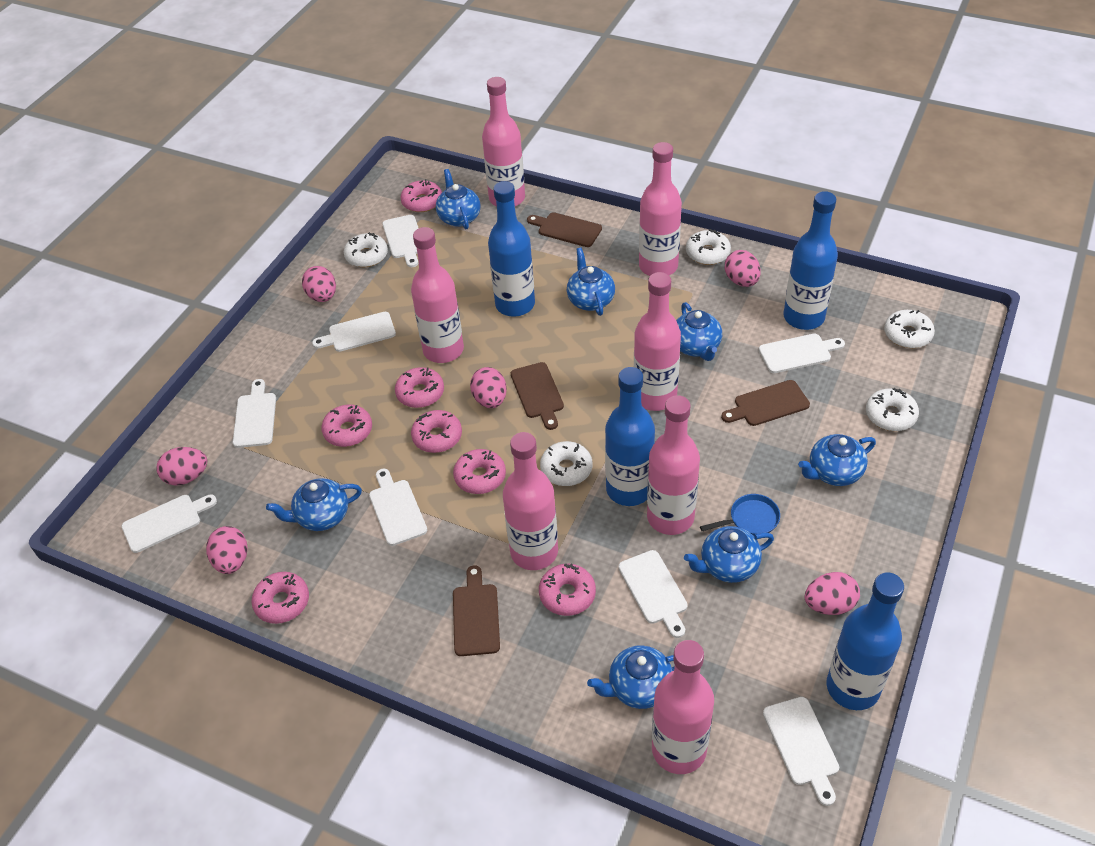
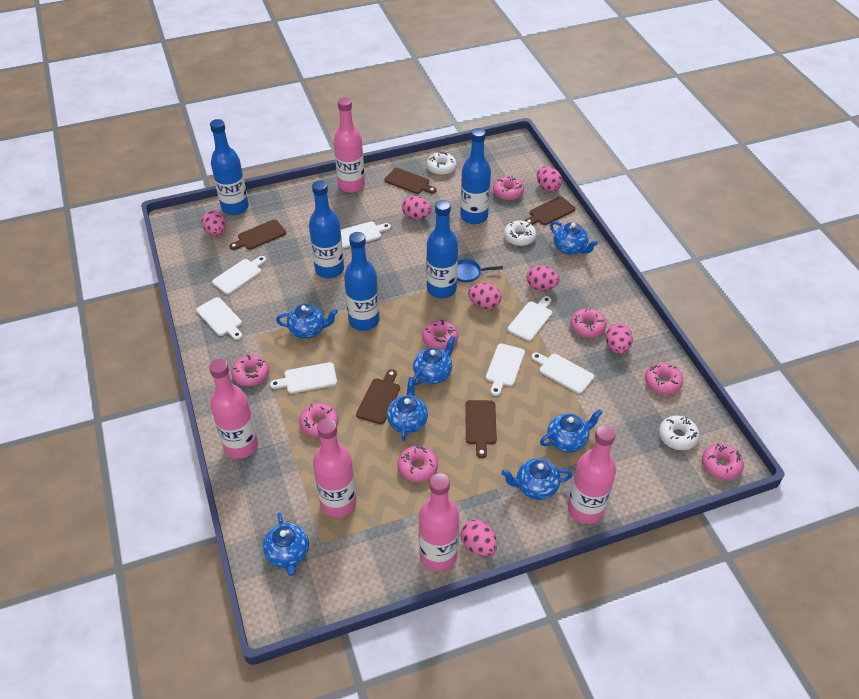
blue bottle: 4 -> 5
brown cutting board: 4 -> 5
pink bottle: 7 -> 5
pink donut: 7 -> 8
pink egg: 6 -> 7
white cutting board: 8 -> 7
white donut: 5 -> 3

